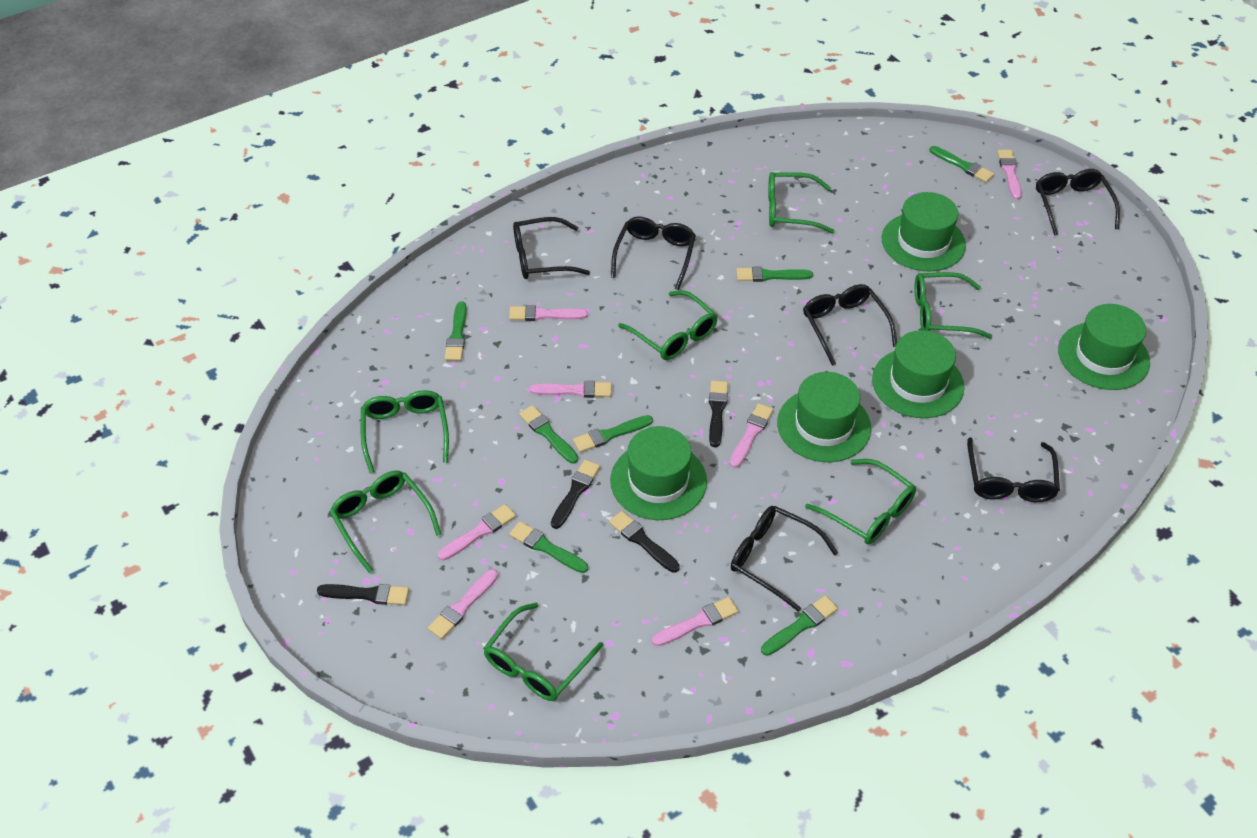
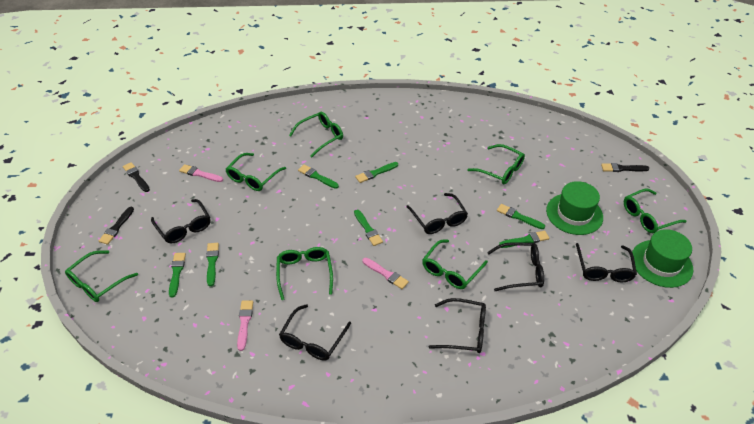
black brush: 4 -> 3
green hat: 5 -> 2
pink brush: 7 -> 3

